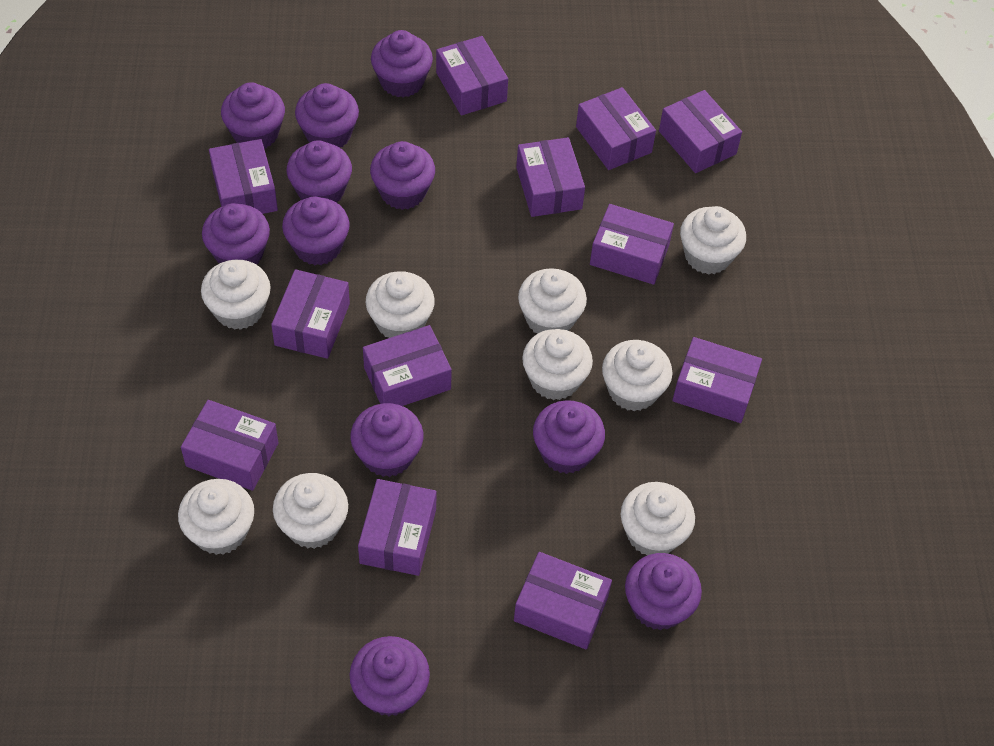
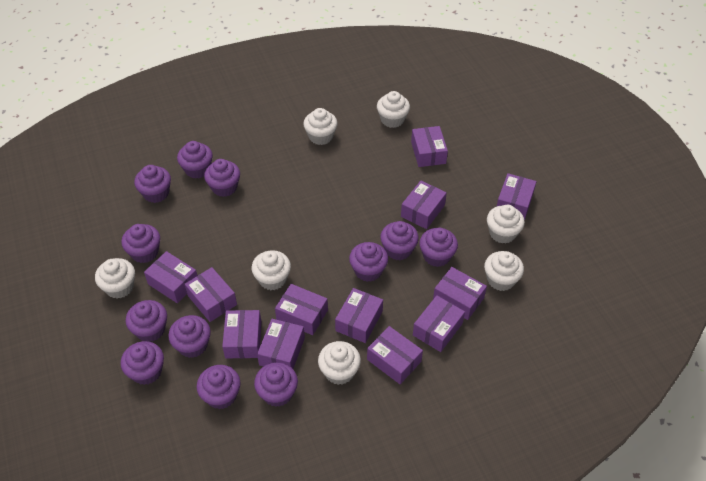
purple cupcake: 11 -> 12
white cupcake: 9 -> 7

